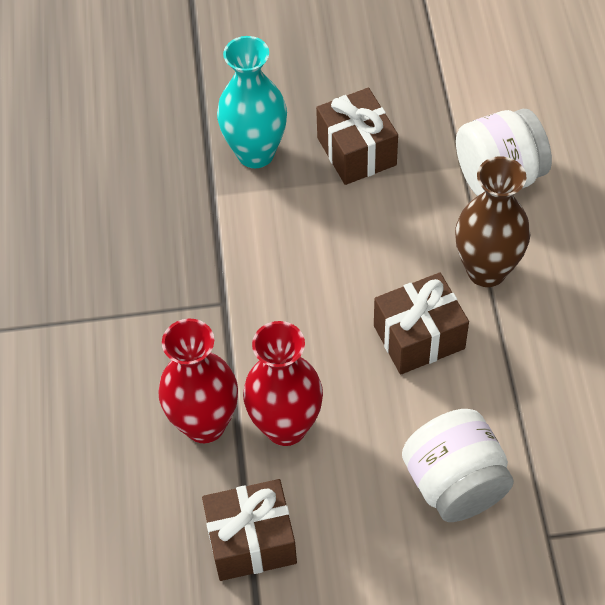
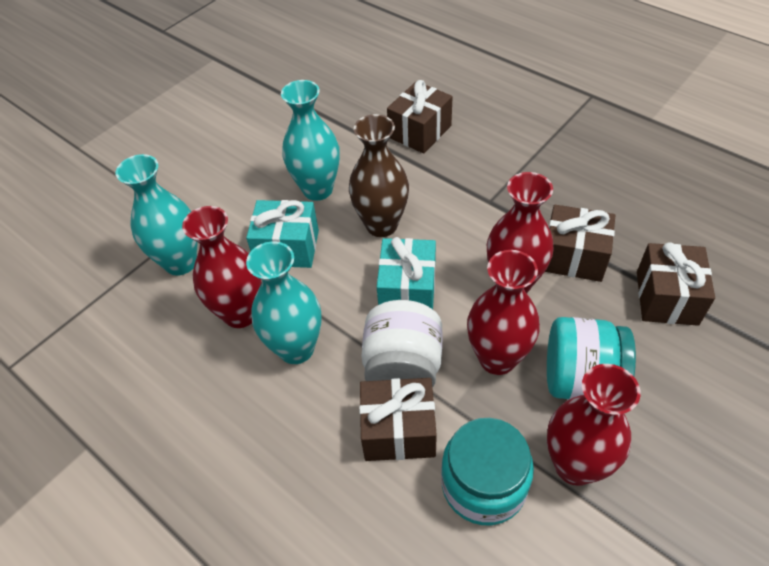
brown gift: 3 -> 4
red vase: 2 -> 4
turquoise gift: 0 -> 2
turquoise jar: 0 -> 2
turquoise vase: 1 -> 3
white jar: 2 -> 1

